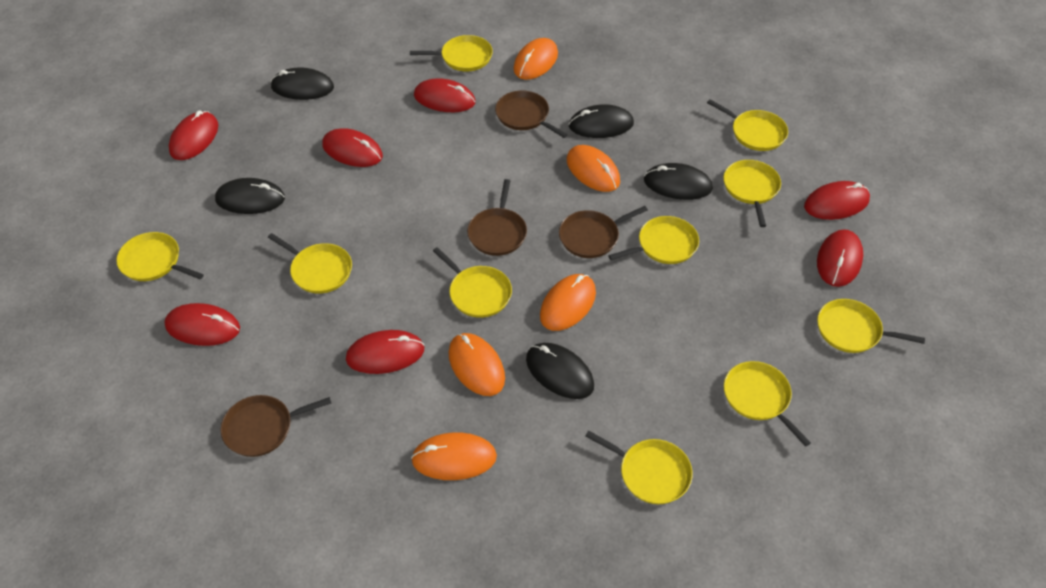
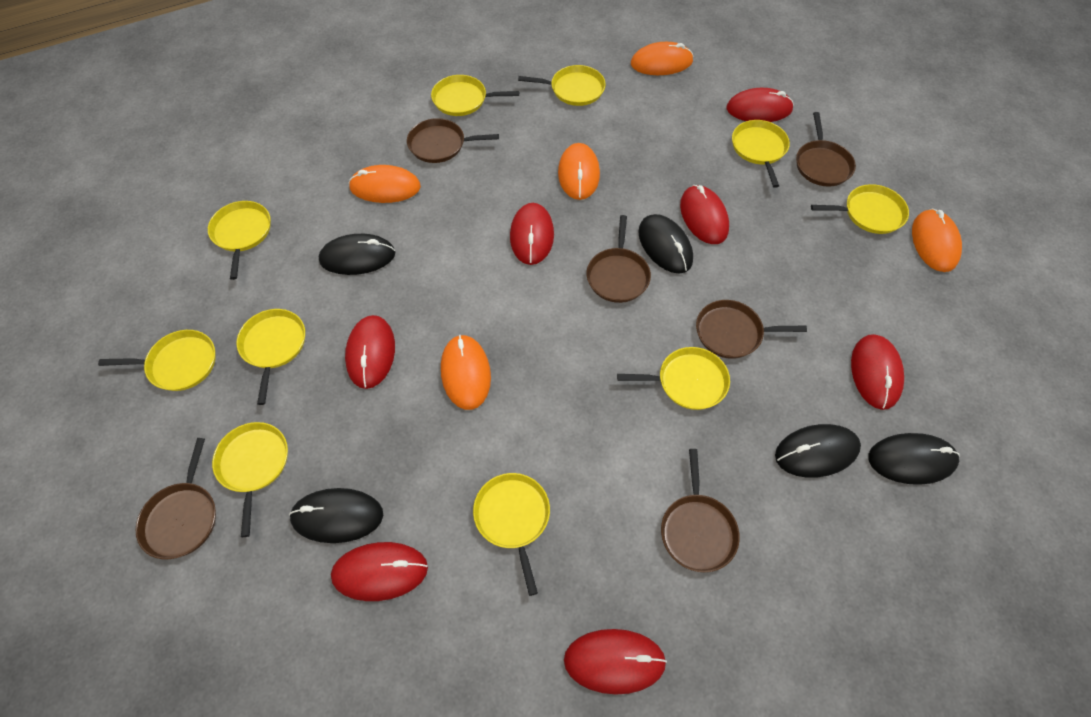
brown pan: 4 -> 6

